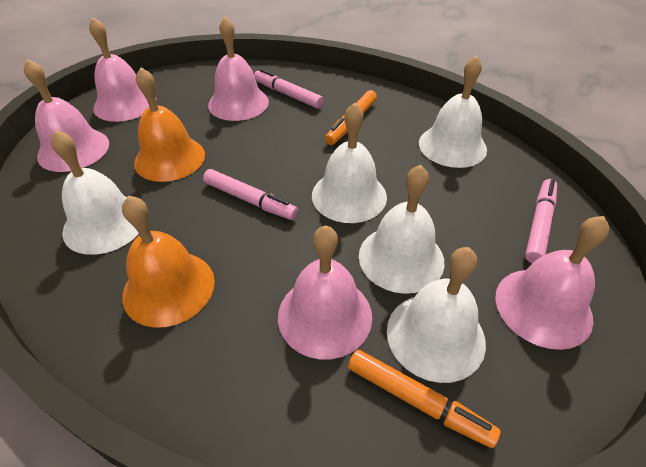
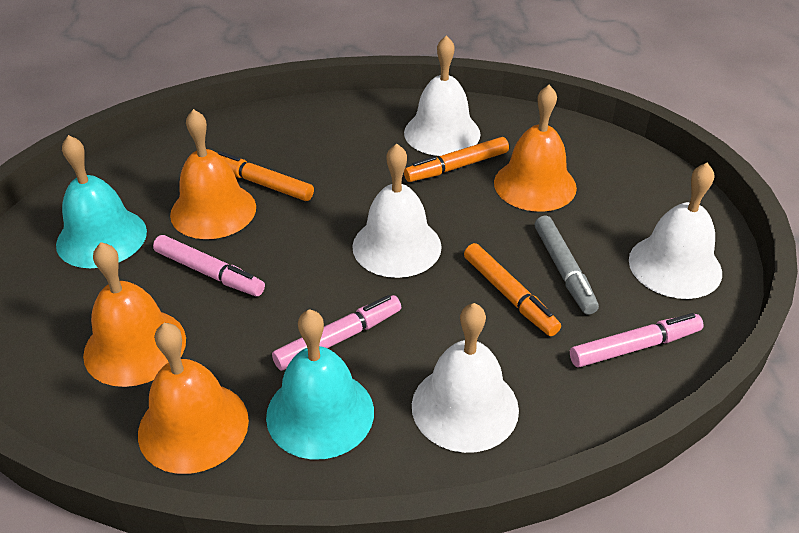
grey marker: 0 -> 1
orange bell: 2 -> 4
orange marker: 2 -> 3
pink bell: 5 -> 0
turquoise bell: 0 -> 2
white bell: 5 -> 4

